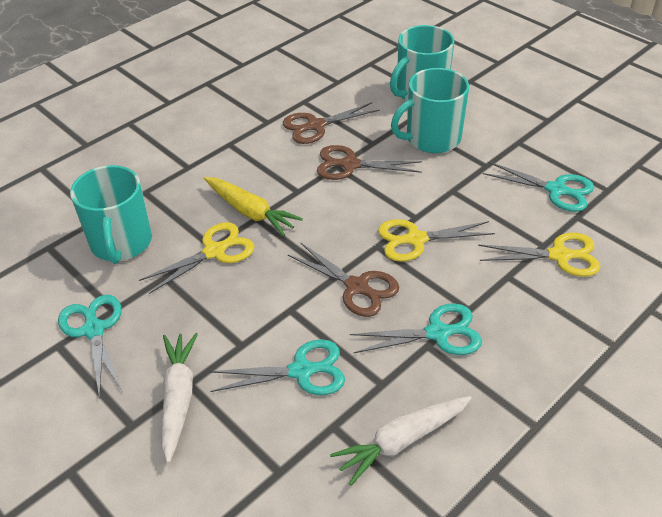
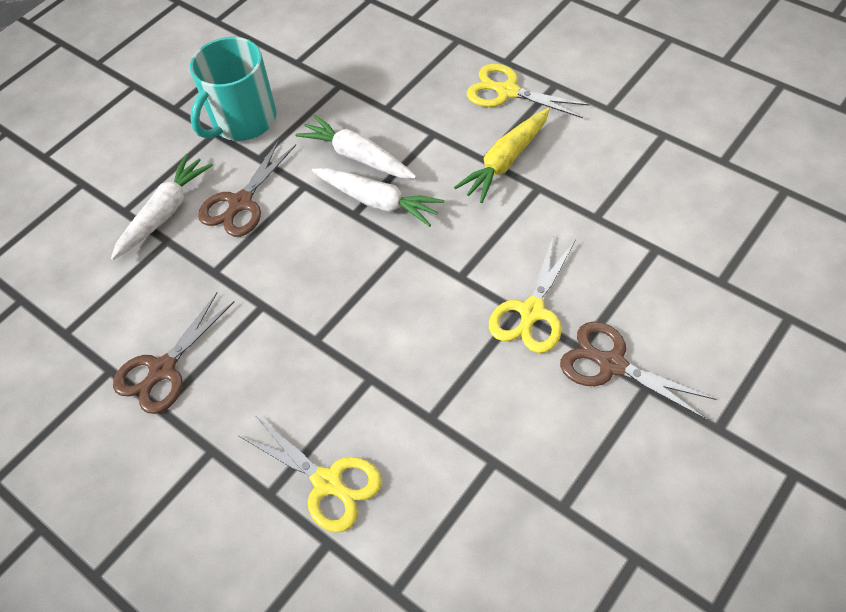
turquoise mug: 3 -> 1
turquoise scissors: 4 -> 0
white carrot: 2 -> 3

